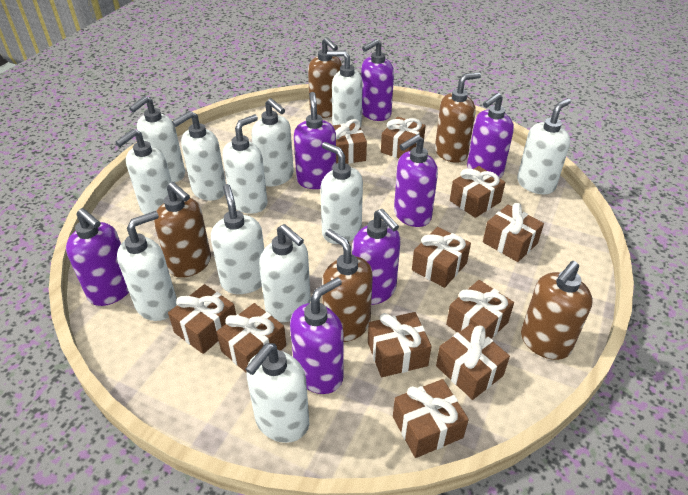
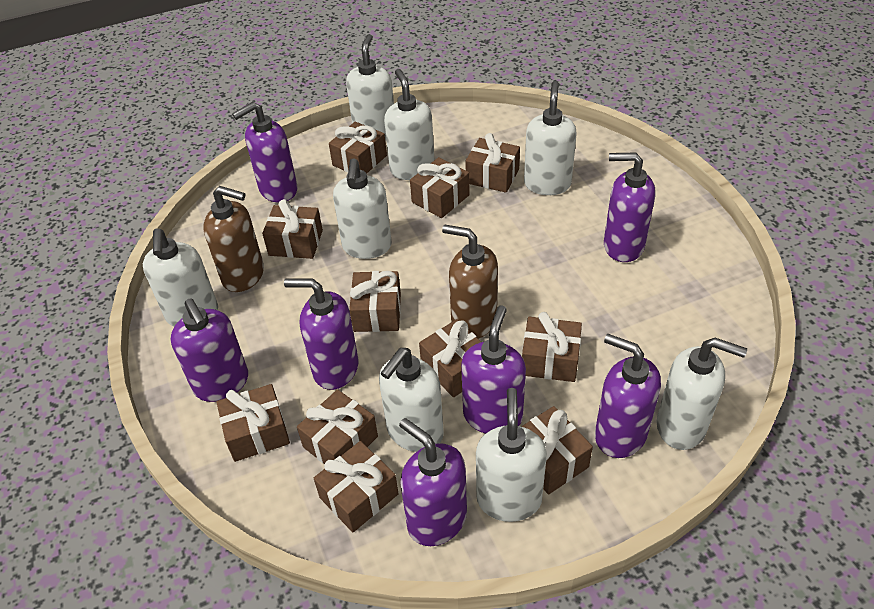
brown soap dispenser: 5 -> 2
white soap dispenser: 12 -> 8

